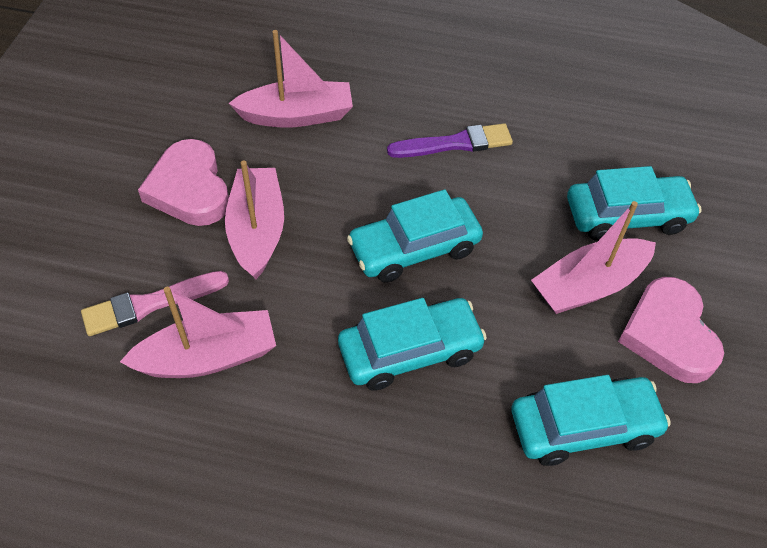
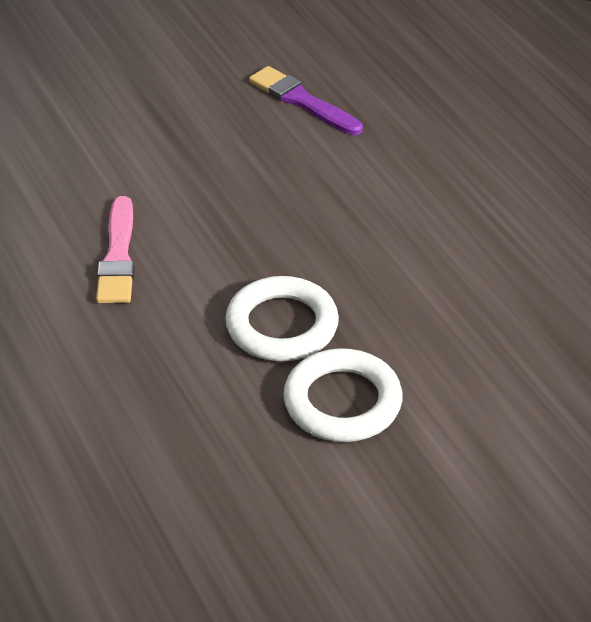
pink boat: 4 -> 0
pink heart: 2 -> 0
turquoise car: 4 -> 0
white ring: 0 -> 2

